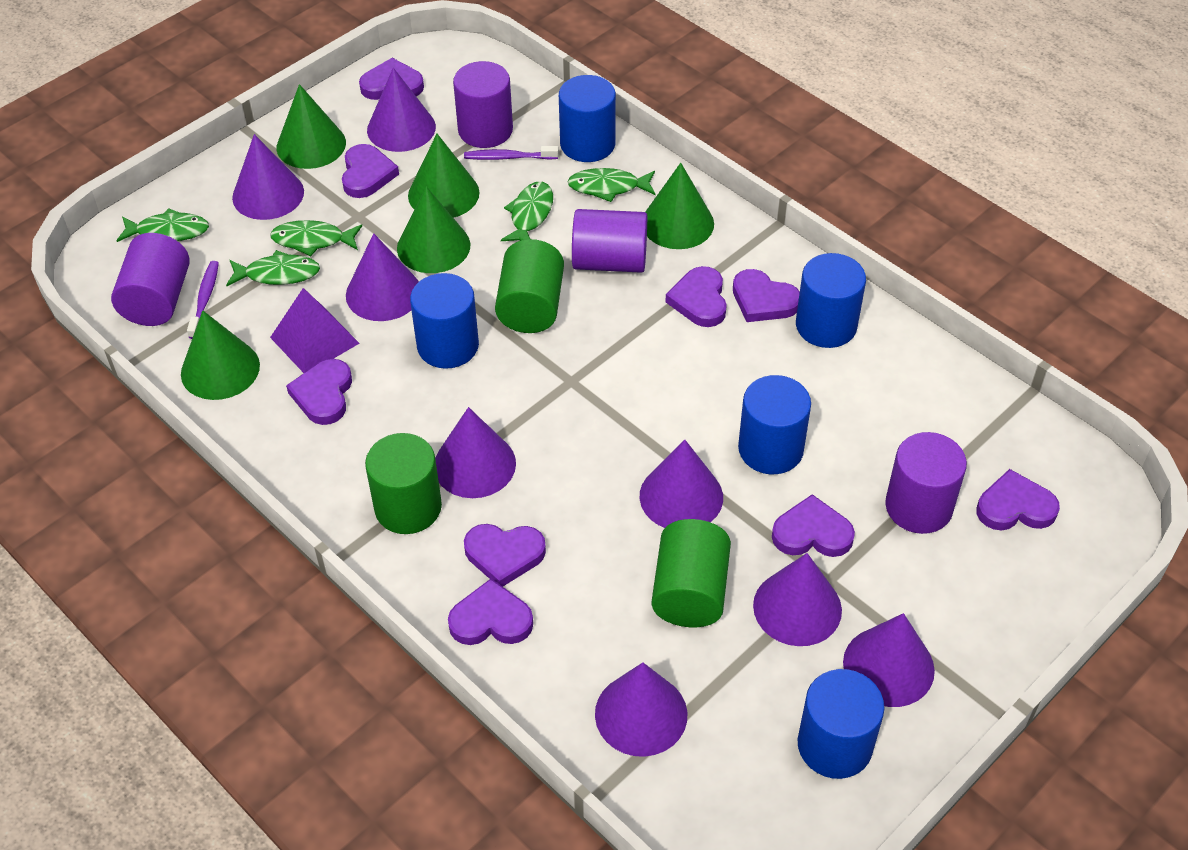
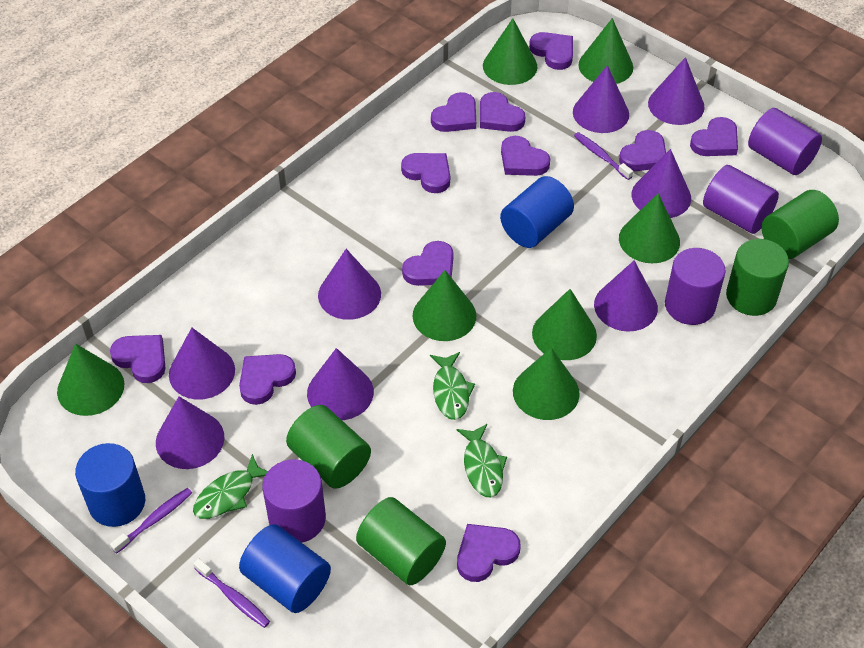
blue cylinder: 5 -> 3
green cone: 5 -> 7
green cylinder: 3 -> 4
green fish: 5 -> 3
purple heart: 9 -> 11
purple pyramid: 1 -> 0
purple toothbrush: 2 -> 3

